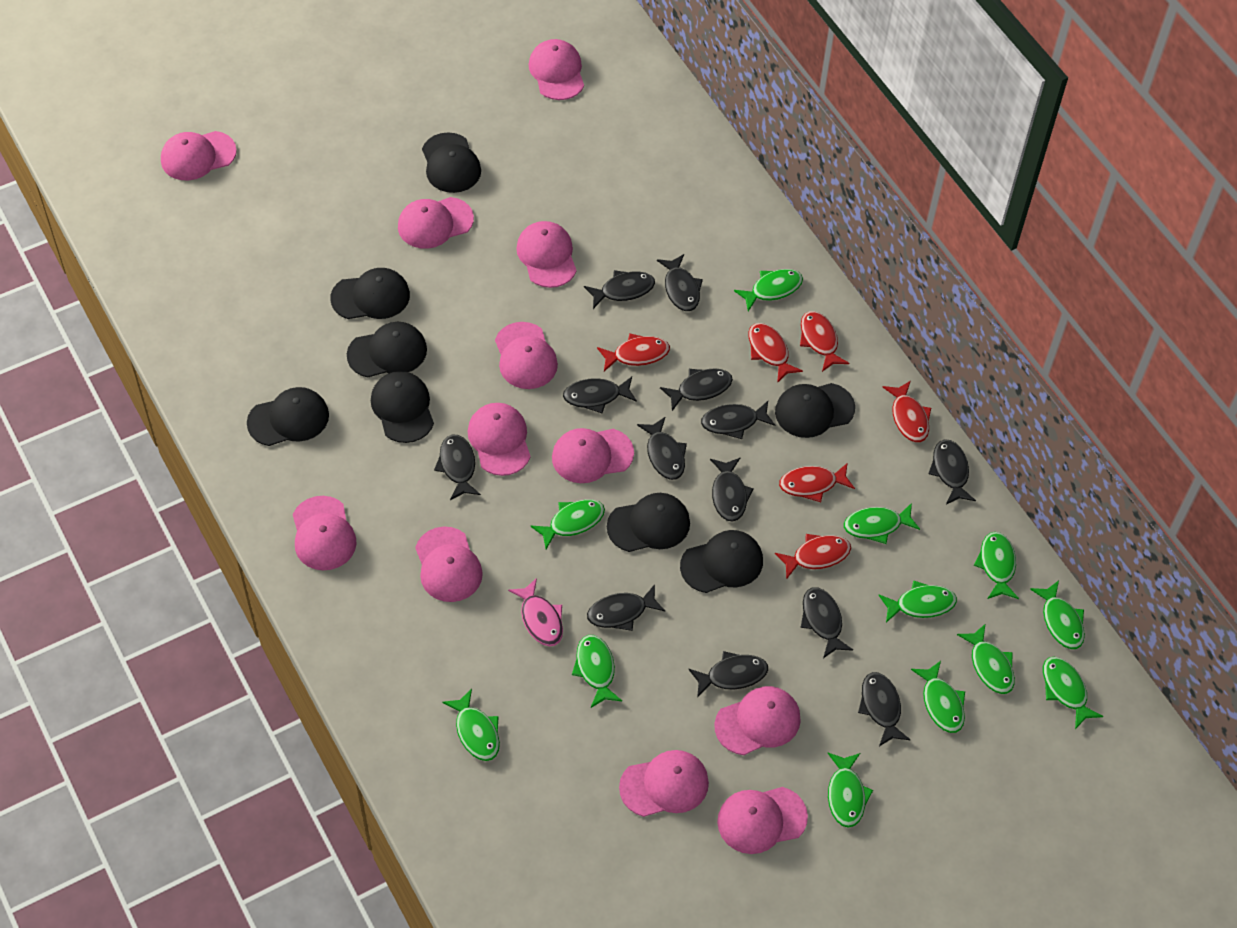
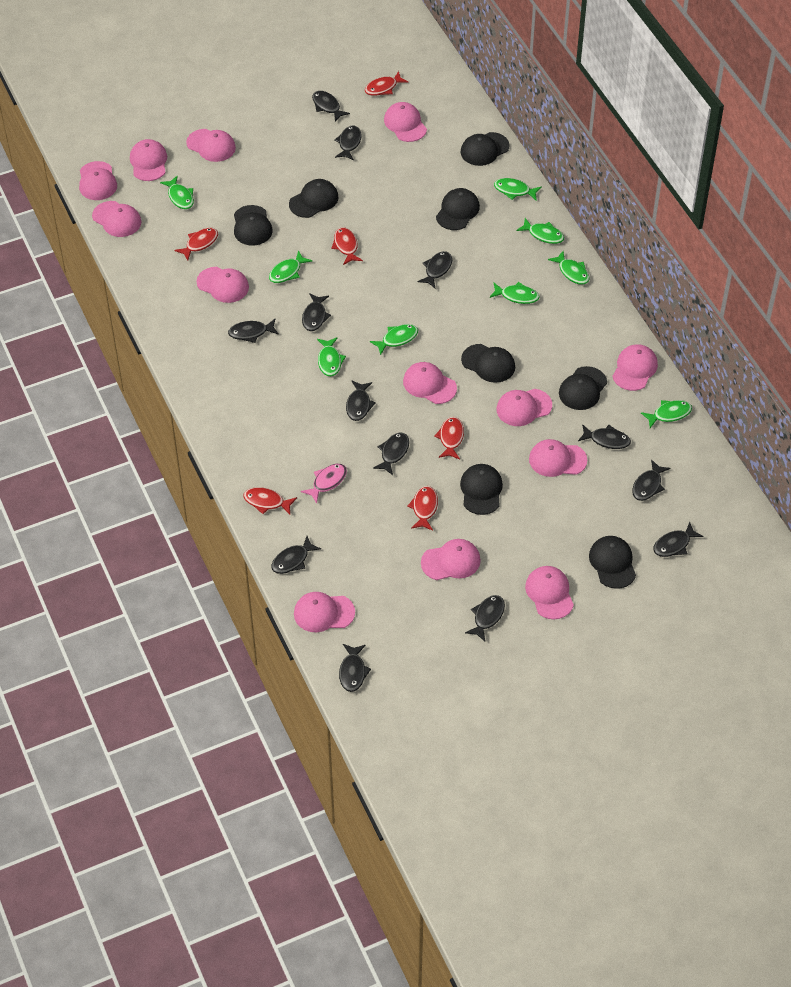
green fish: 12 -> 9
pink cap: 12 -> 13

